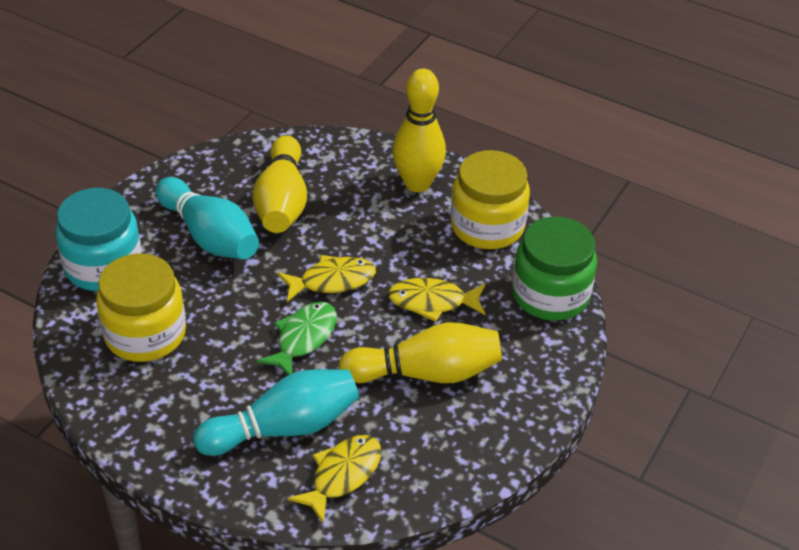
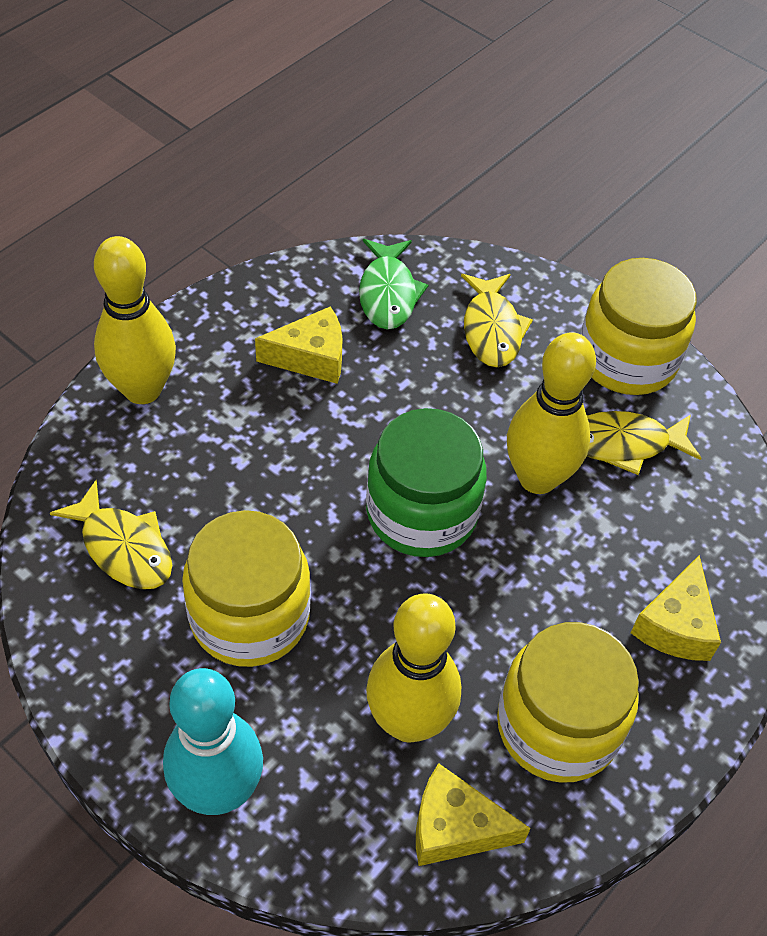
turquoise bowling pin: 2 -> 1
turquoise jar: 1 -> 0
yellow cheese: 0 -> 3
yellow jar: 2 -> 3

